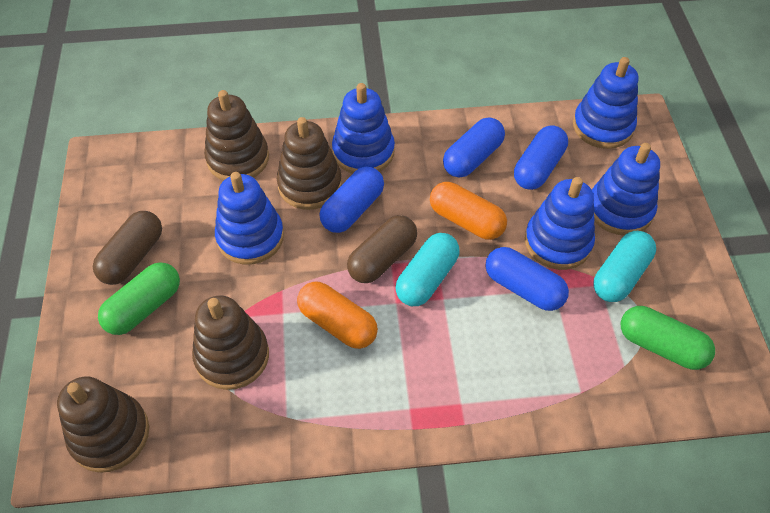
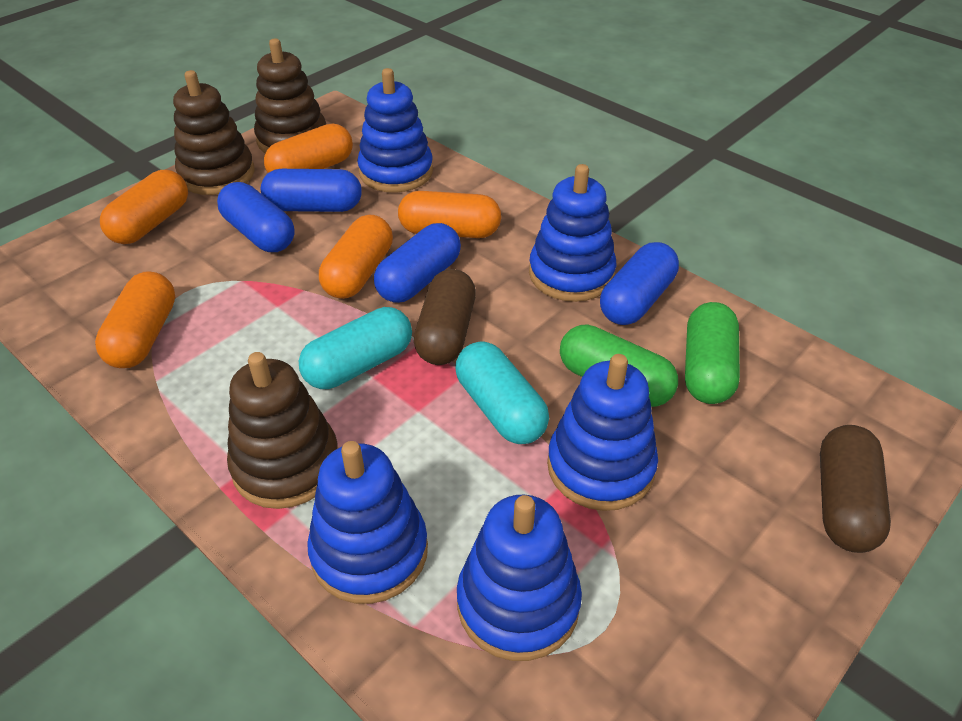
brown stacking toy: 4 -> 3
orange capsule: 2 -> 5

